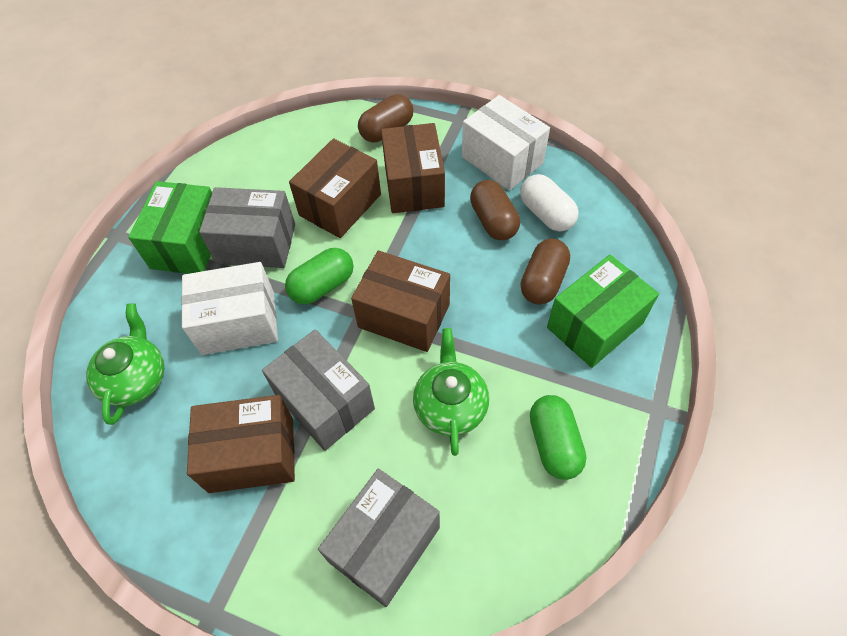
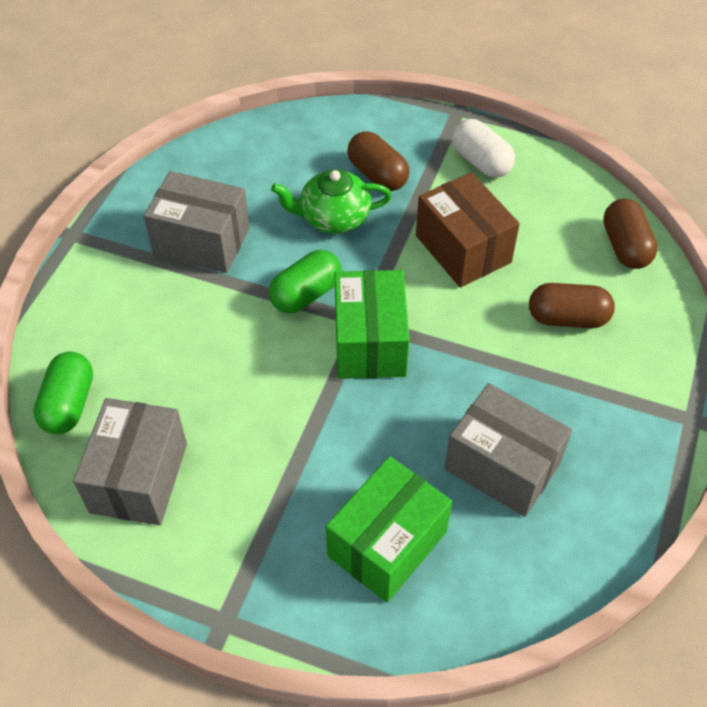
brown box: 4 -> 1
green teapot: 2 -> 1
white box: 2 -> 0

